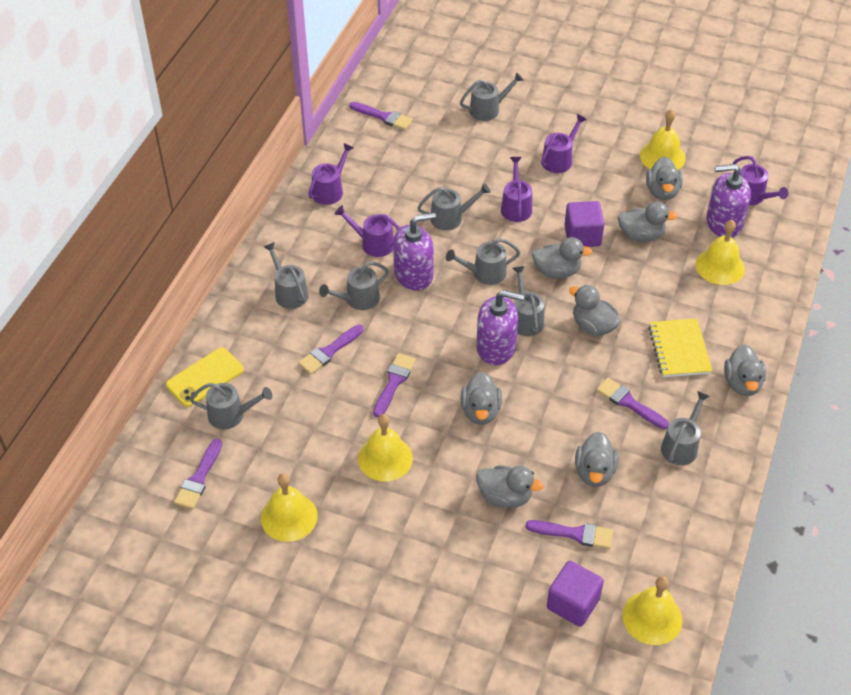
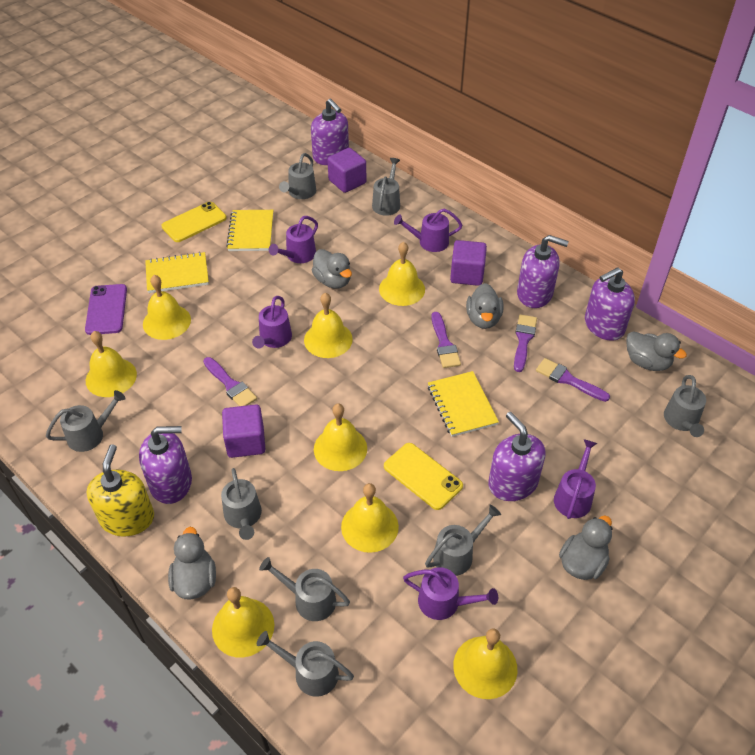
grey duck: 8 -> 5
purple brush: 6 -> 4
purple cube: 2 -> 3
purple phone: 0 -> 1
purple soap dispenser: 3 -> 5
yellow bell: 5 -> 8
yellow notebook: 1 -> 3
yellow phone: 1 -> 2
yellow soap dispenser: 0 -> 1

